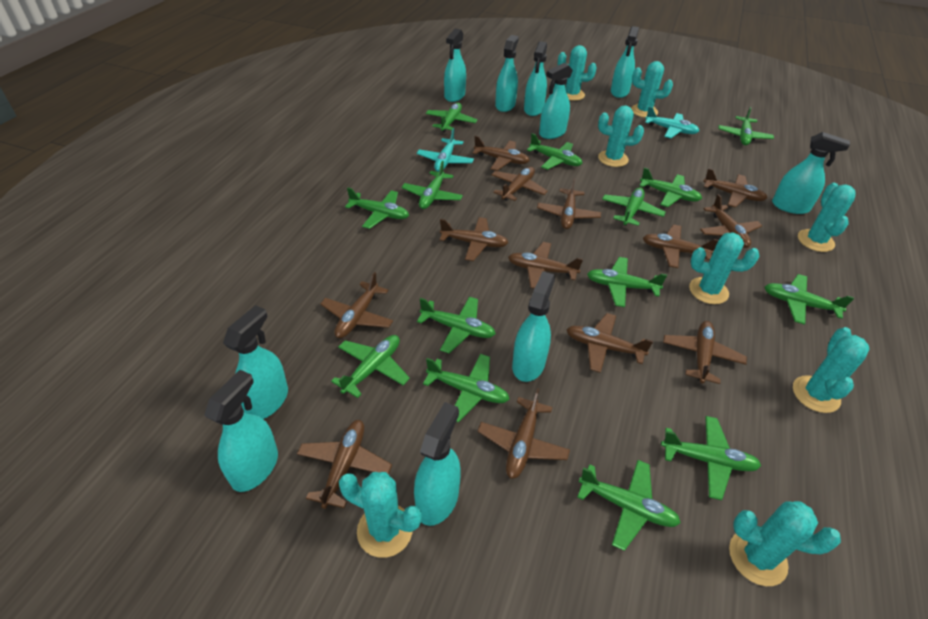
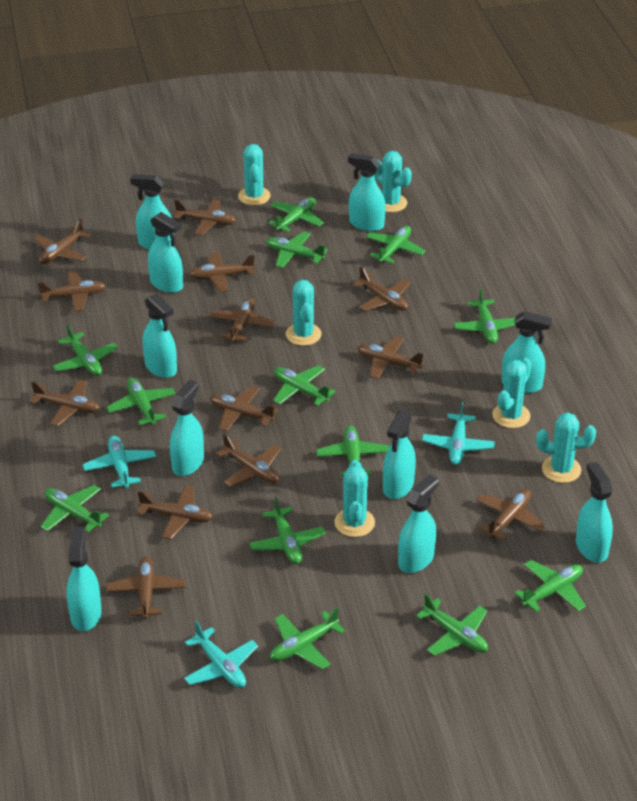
green plane: 14 -> 13
turquoise cactus: 8 -> 6
turquoise plane: 2 -> 3

